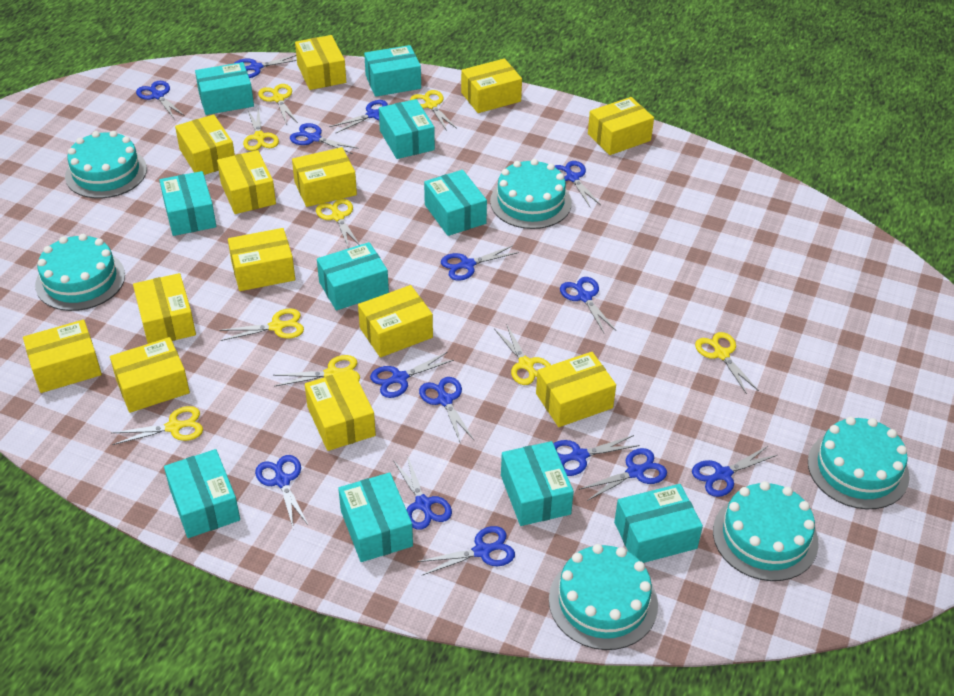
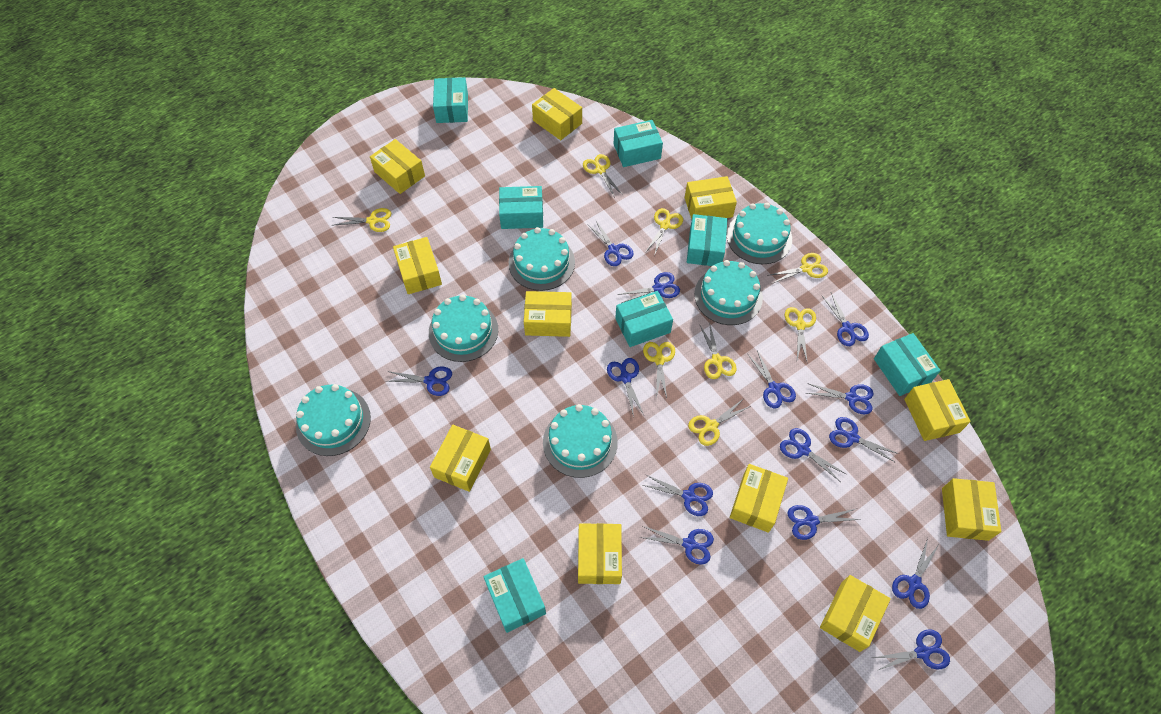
blue scissors: 15 -> 14
turquoise box: 10 -> 7
yellow box: 13 -> 11
yellow scissors: 9 -> 8

